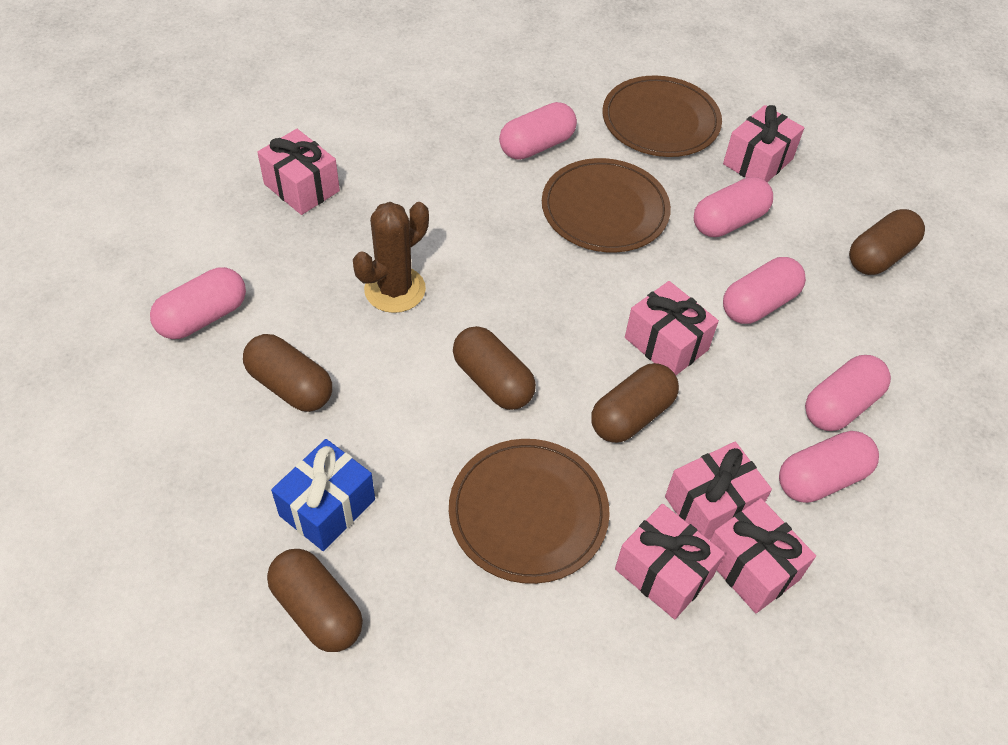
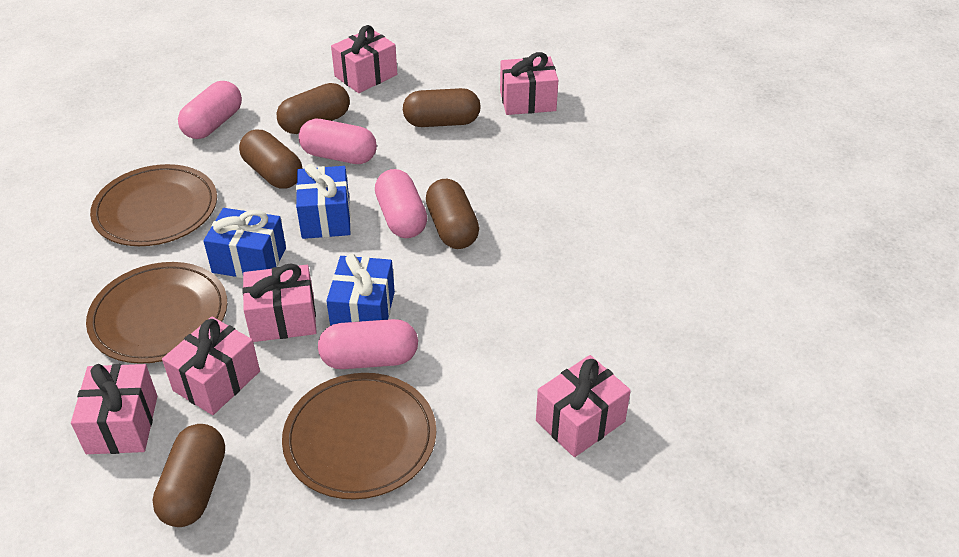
blue gift: 1 -> 3
brown cactus: 1 -> 0
pink capsule: 6 -> 4

